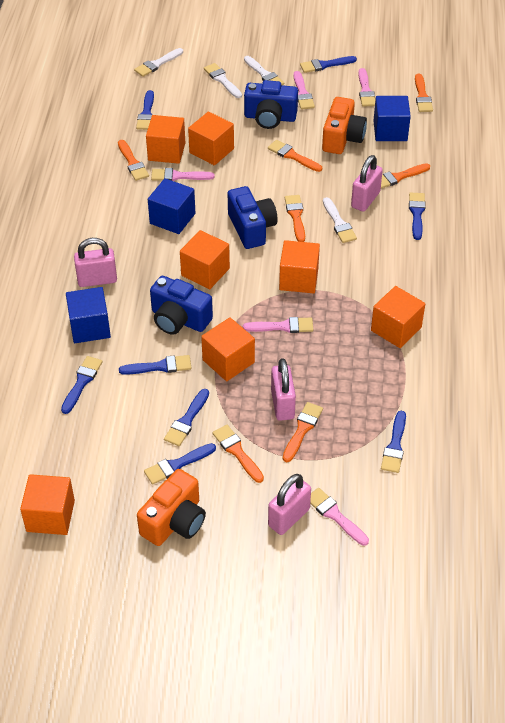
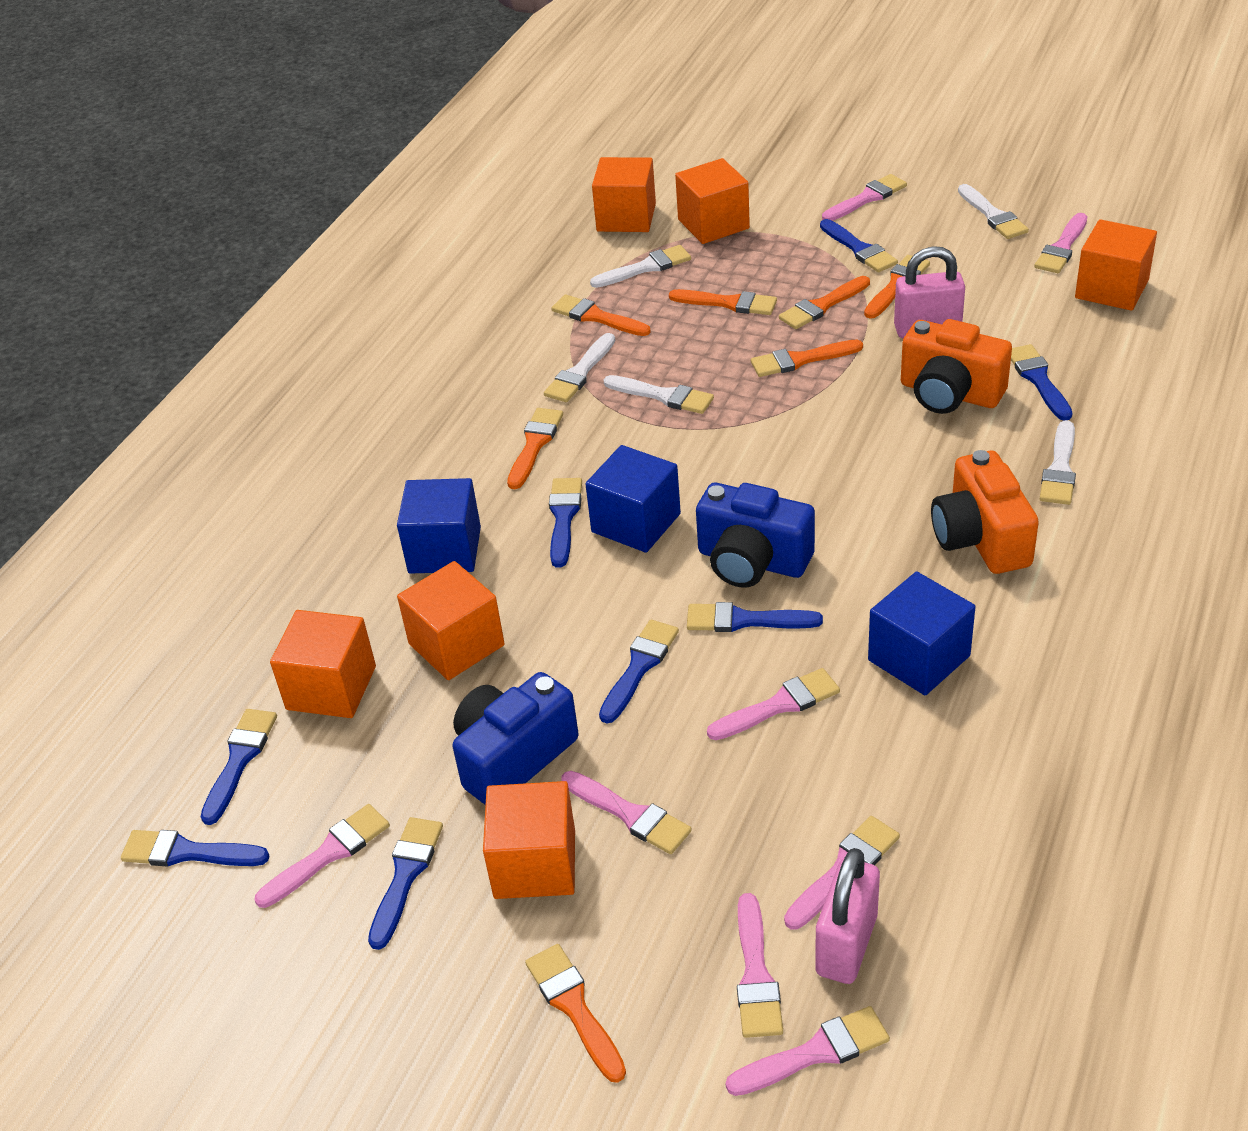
blue camera: 3 -> 2
orange cube: 7 -> 6
pink brush: 5 -> 8
pink padlock: 4 -> 2
white brush: 4 -> 5

